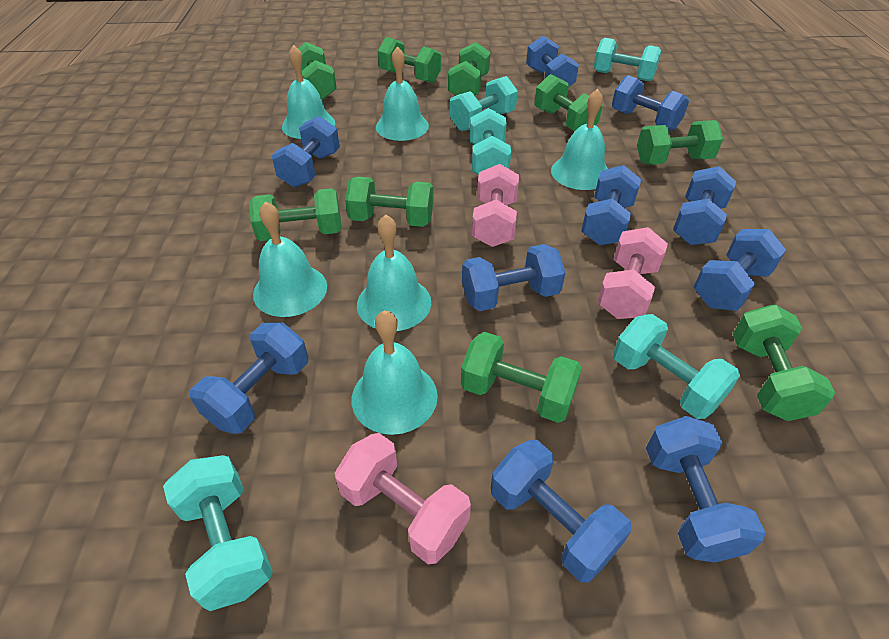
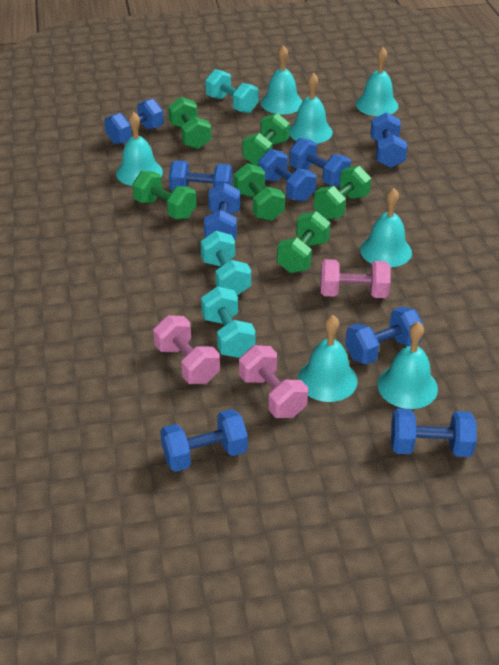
blue dumbbell: 10 -> 9
green dumbbell: 9 -> 6
turquoise bell: 6 -> 7
turquoise dumbbell: 5 -> 3

